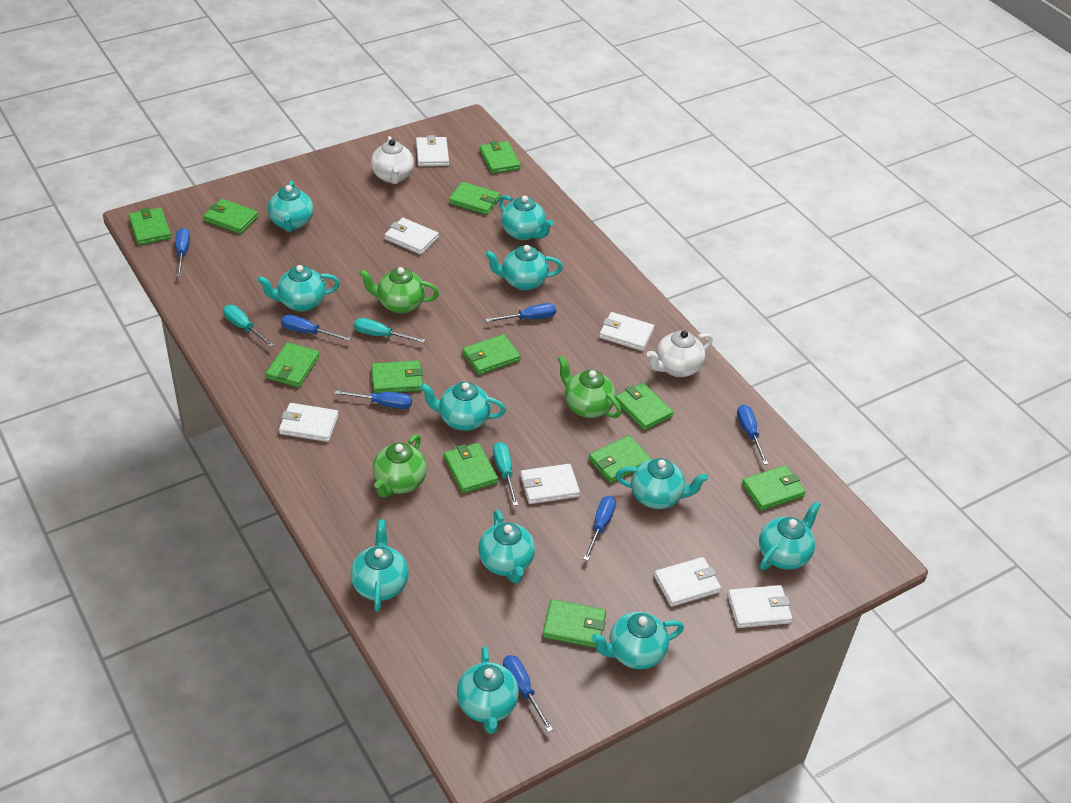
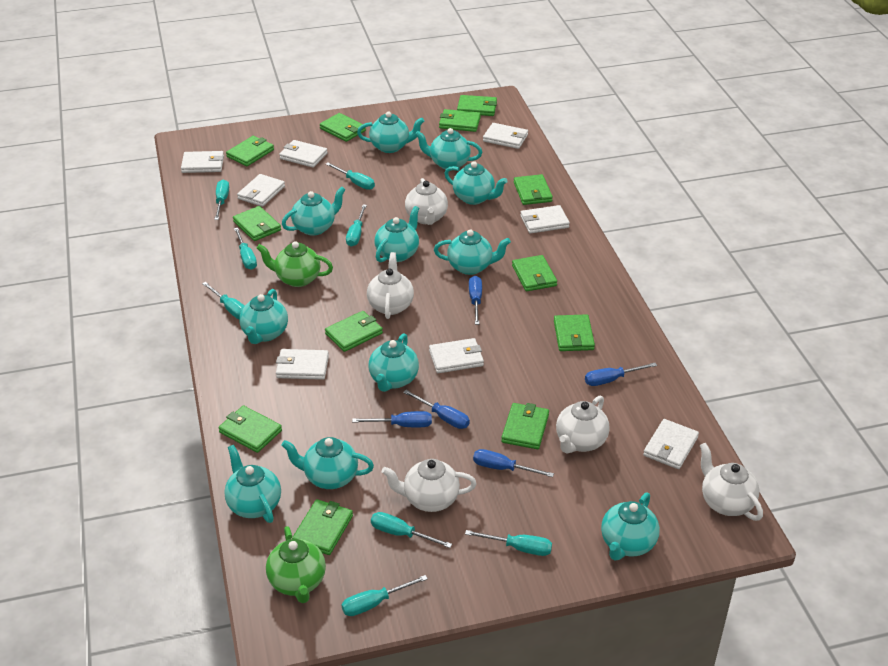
blue screwdriver: 7 -> 5
green teapot: 3 -> 2
turquoise screwdriver: 3 -> 8
white teapot: 2 -> 5
white wallet: 7 -> 8

